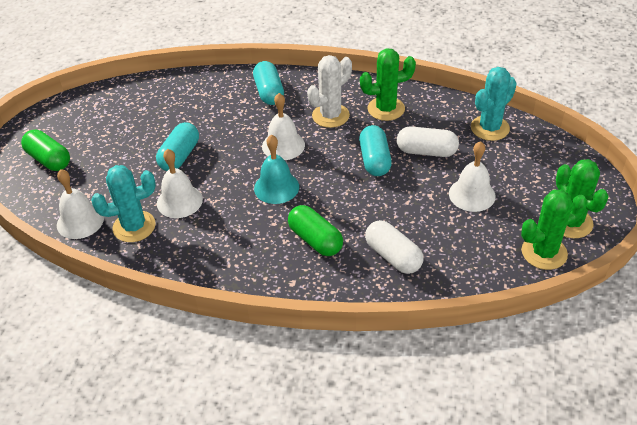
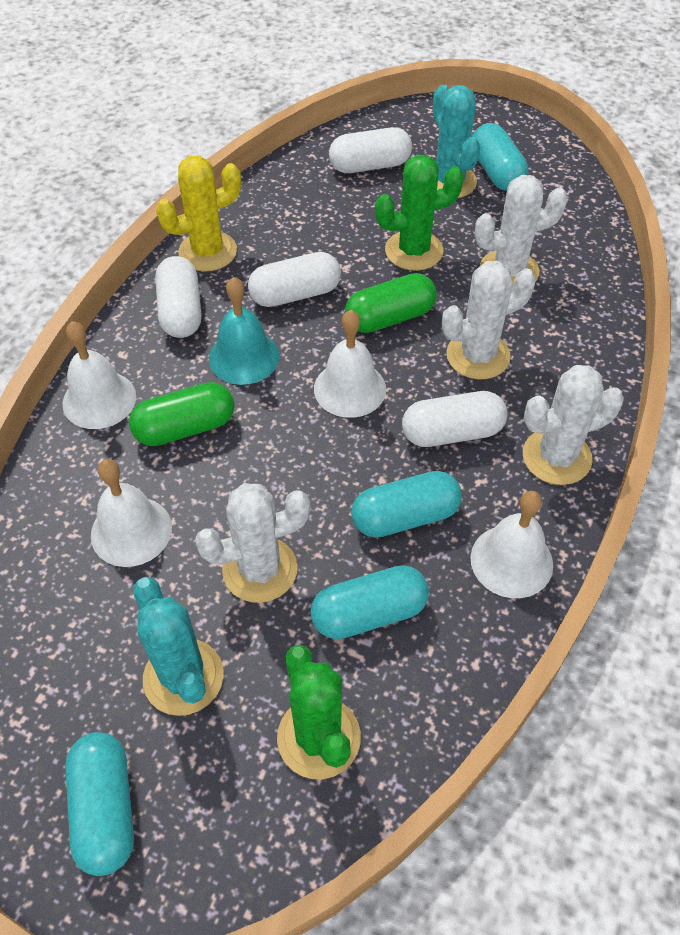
green cactus: 3 -> 2
turquoise capsule: 3 -> 4
white cactus: 1 -> 4
white capsule: 2 -> 4
yellow cactus: 0 -> 1

